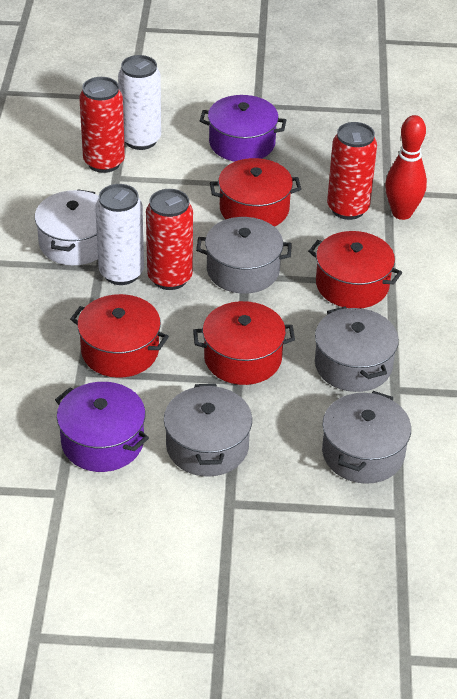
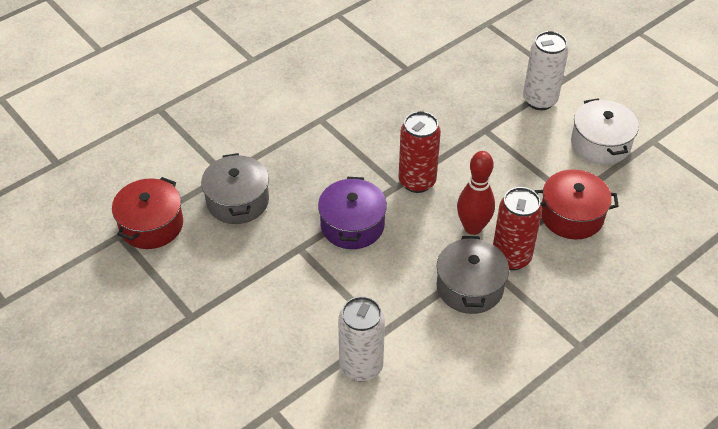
grey pot: 4 -> 2
purple pot: 2 -> 1
red can: 3 -> 2
red pot: 4 -> 2

